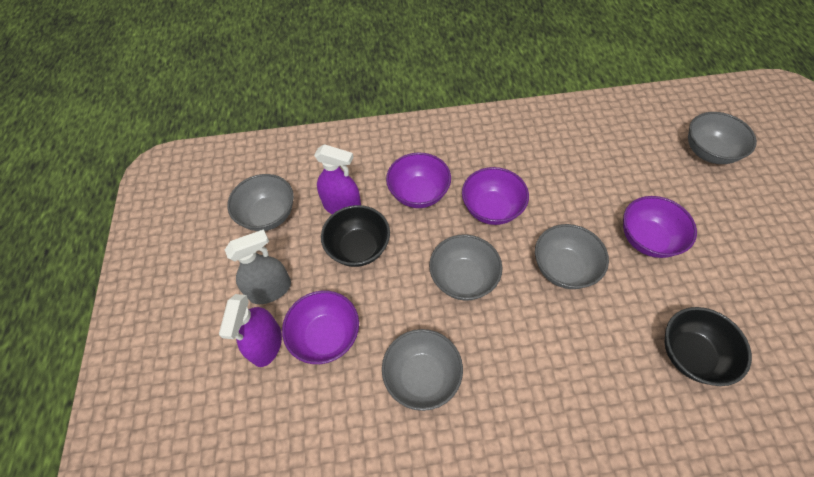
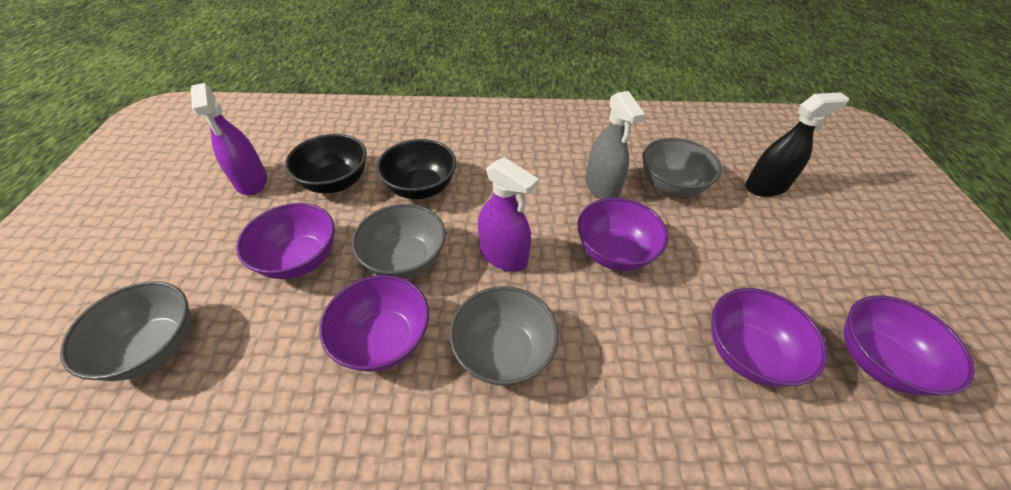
black spray bottle: 0 -> 1
grey bowl: 5 -> 4
purple bowl: 4 -> 5

